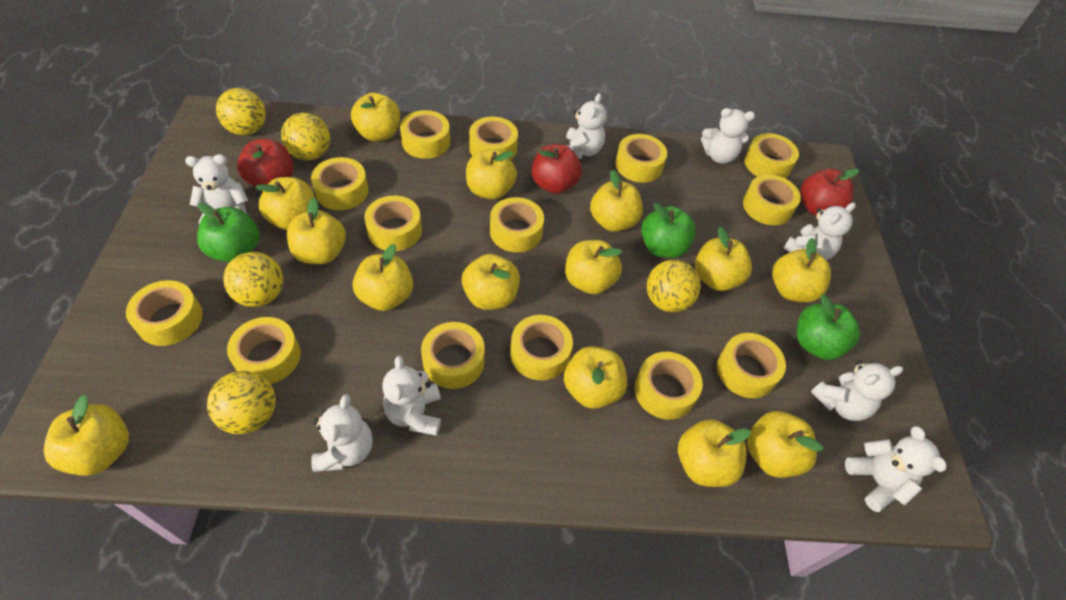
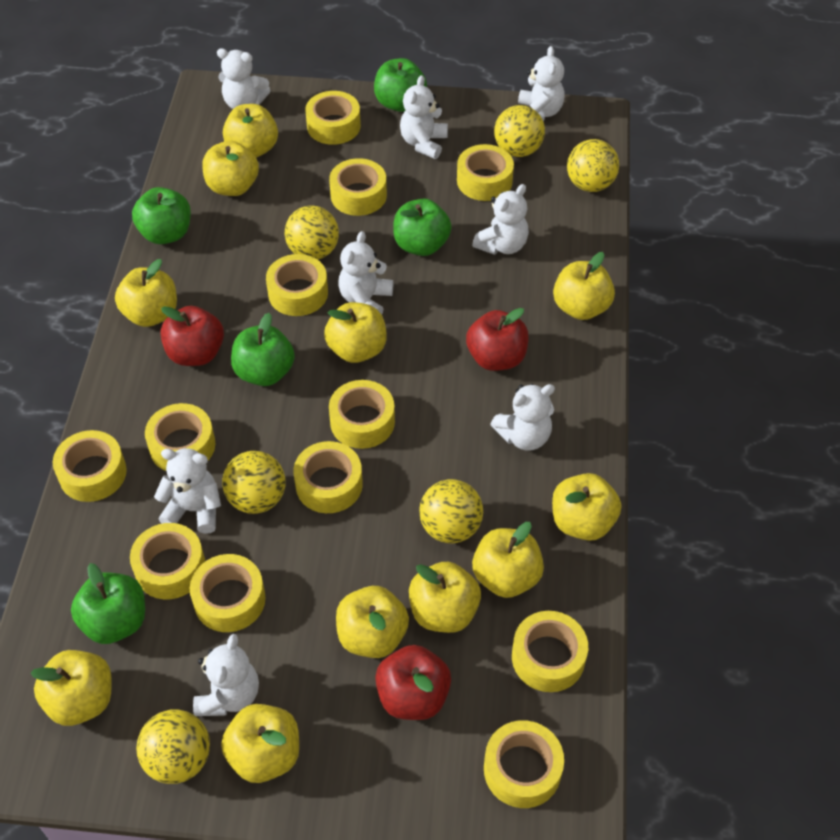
green apple: 3 -> 5
yellow apple: 14 -> 11
yellow ball: 5 -> 6
yellow tape: 14 -> 12

